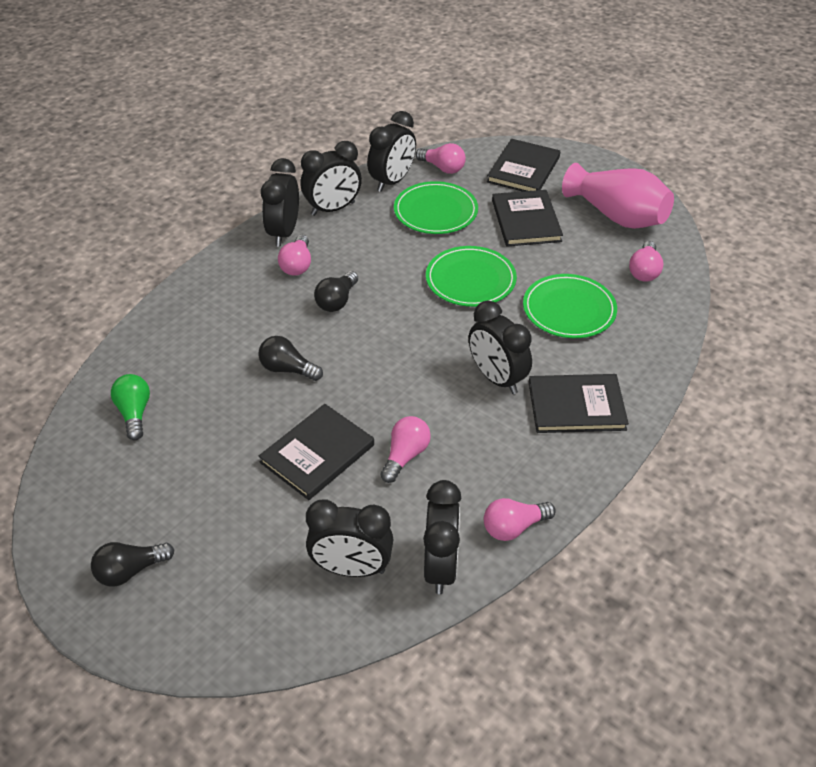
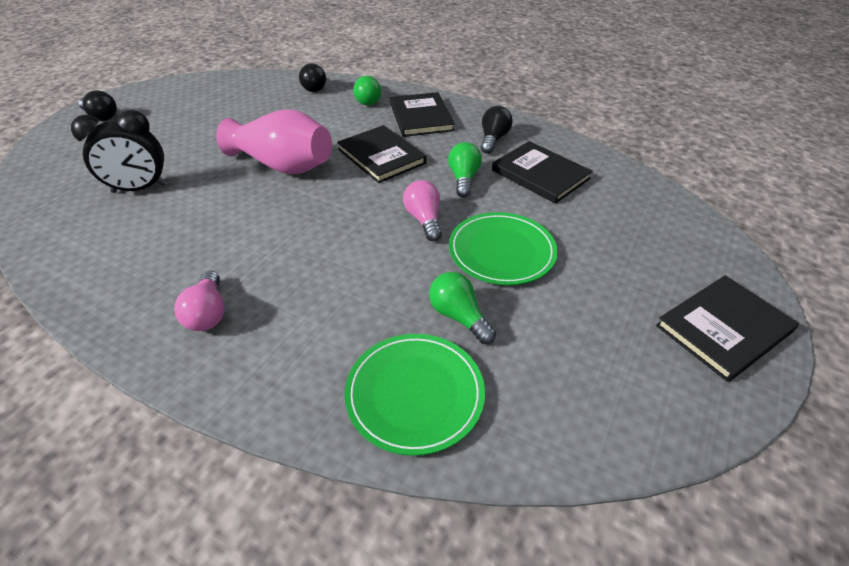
black clock: 6 -> 1
green light bulb: 1 -> 3
green plate: 3 -> 2
pink light bulb: 5 -> 2

